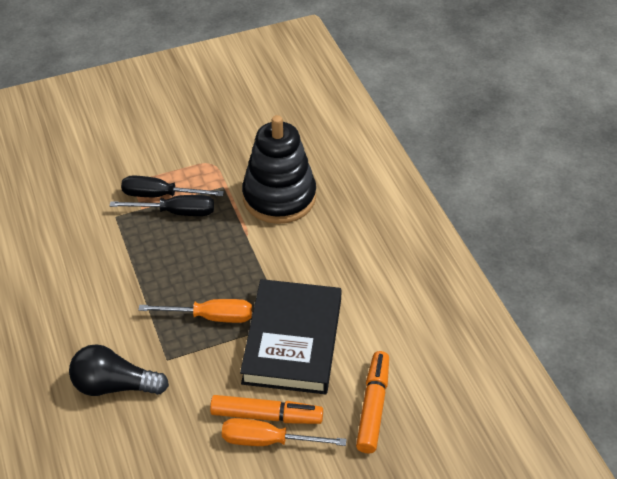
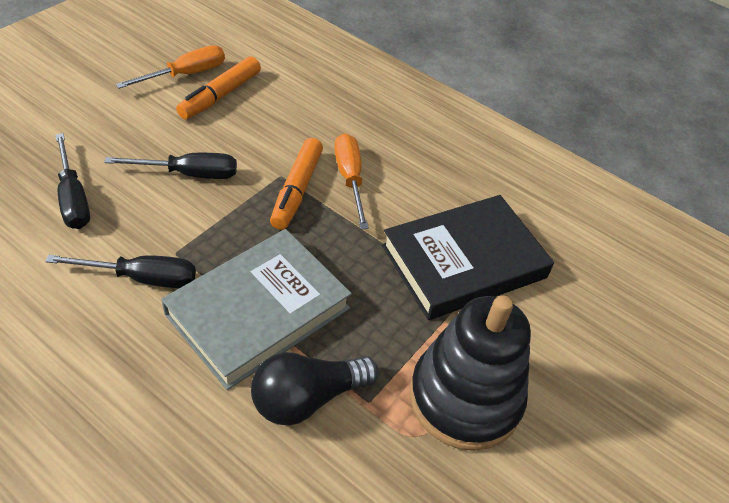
black screwdriver: 2 -> 3
grey book: 0 -> 1

